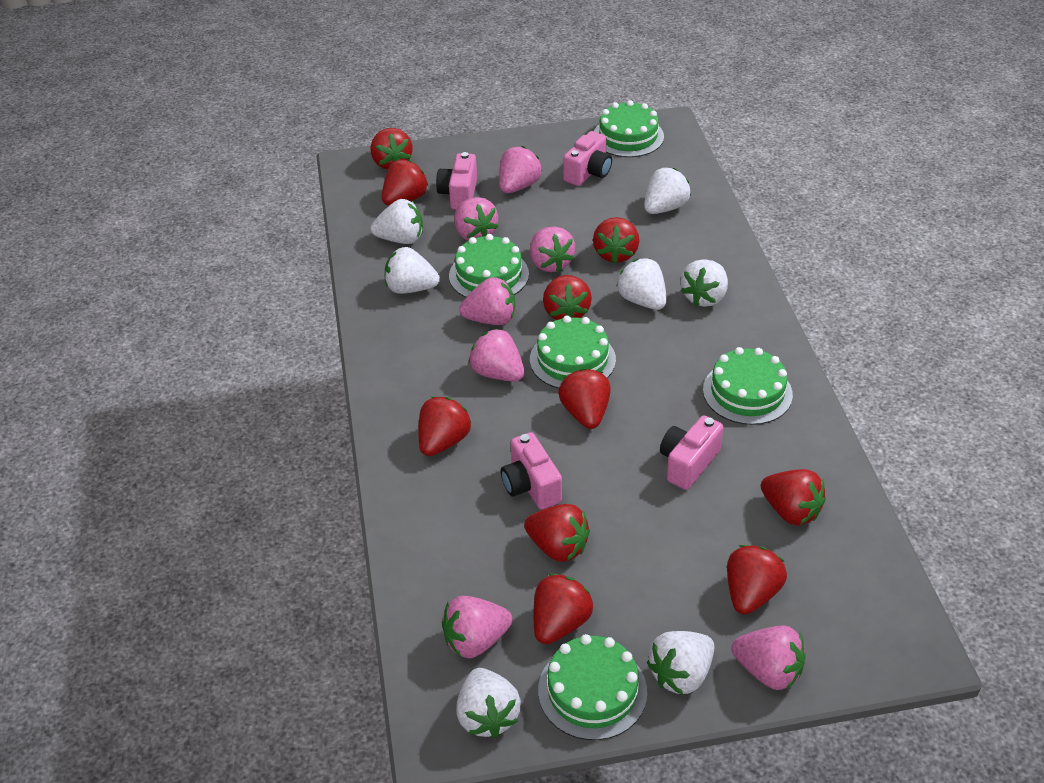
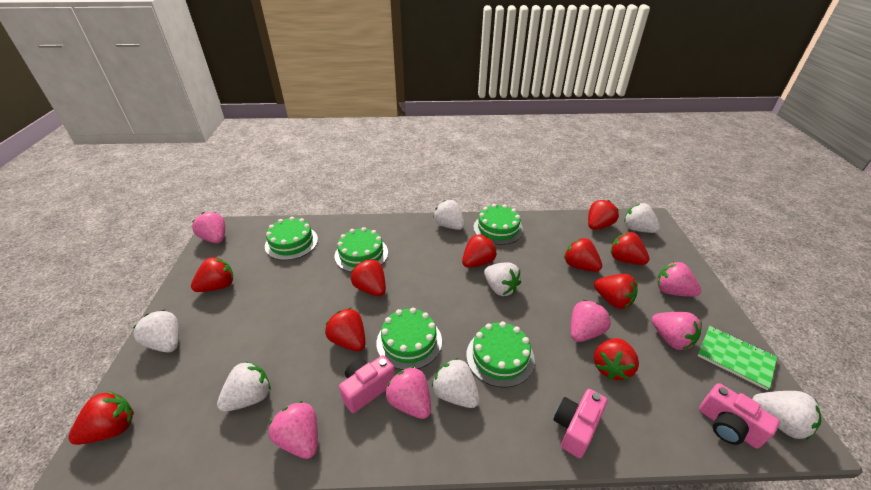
green notebook: 0 -> 1
pink camera: 4 -> 3
pink strawberry: 7 -> 6

